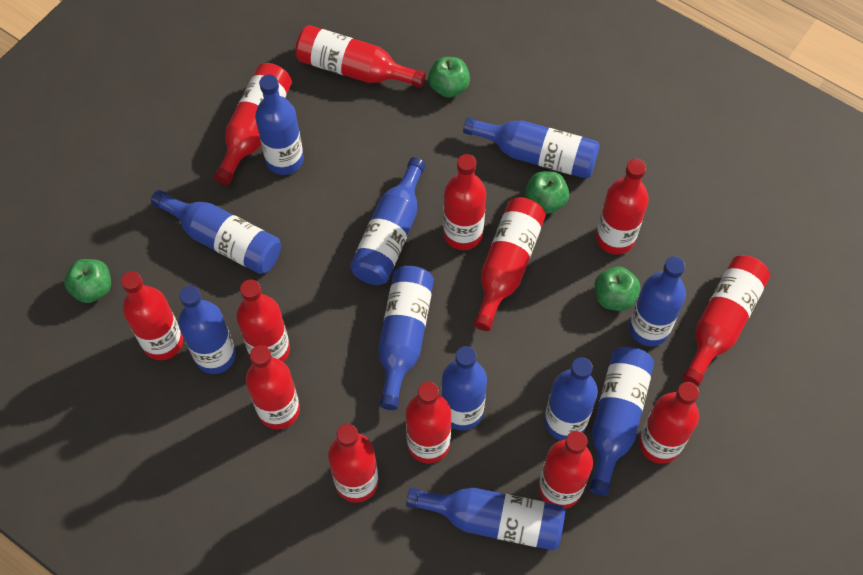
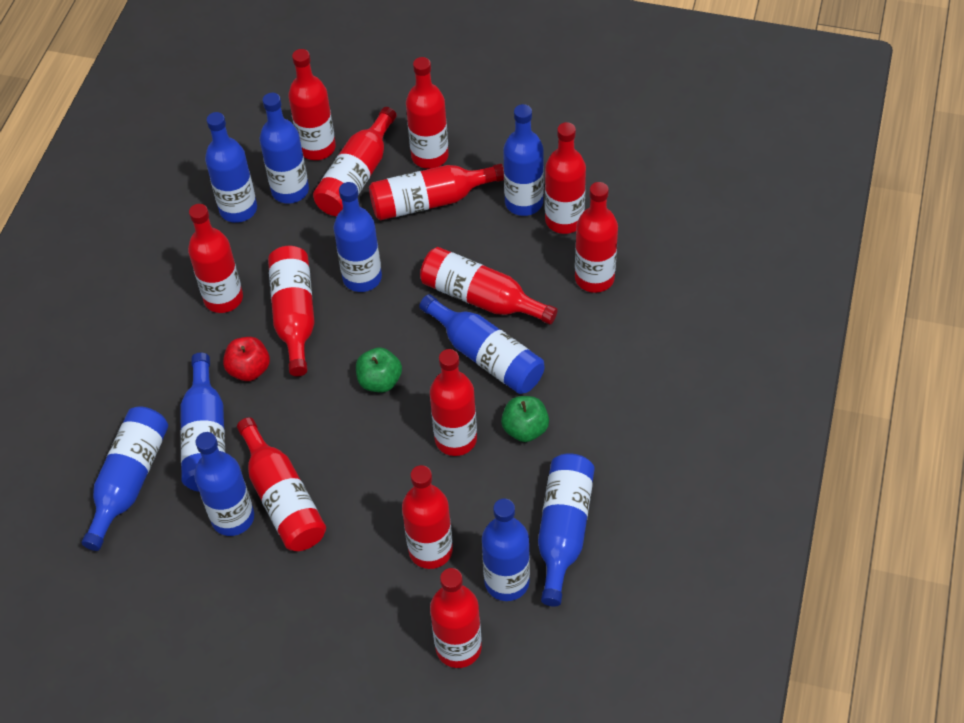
blue bottle: 11 -> 10
green apple: 4 -> 2
red apple: 0 -> 1

